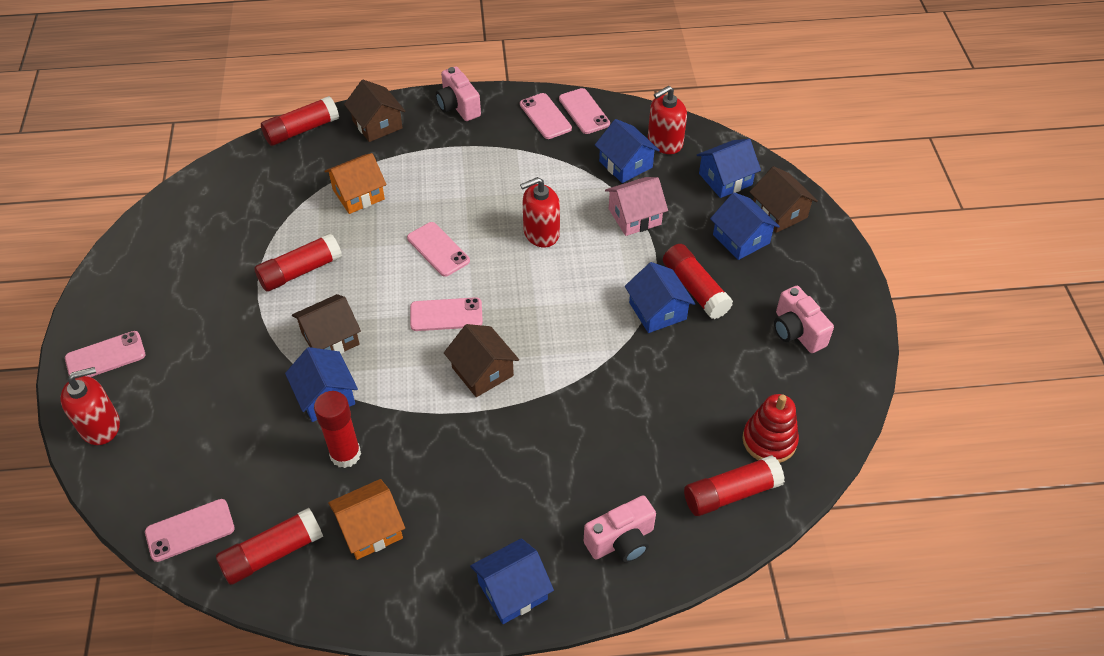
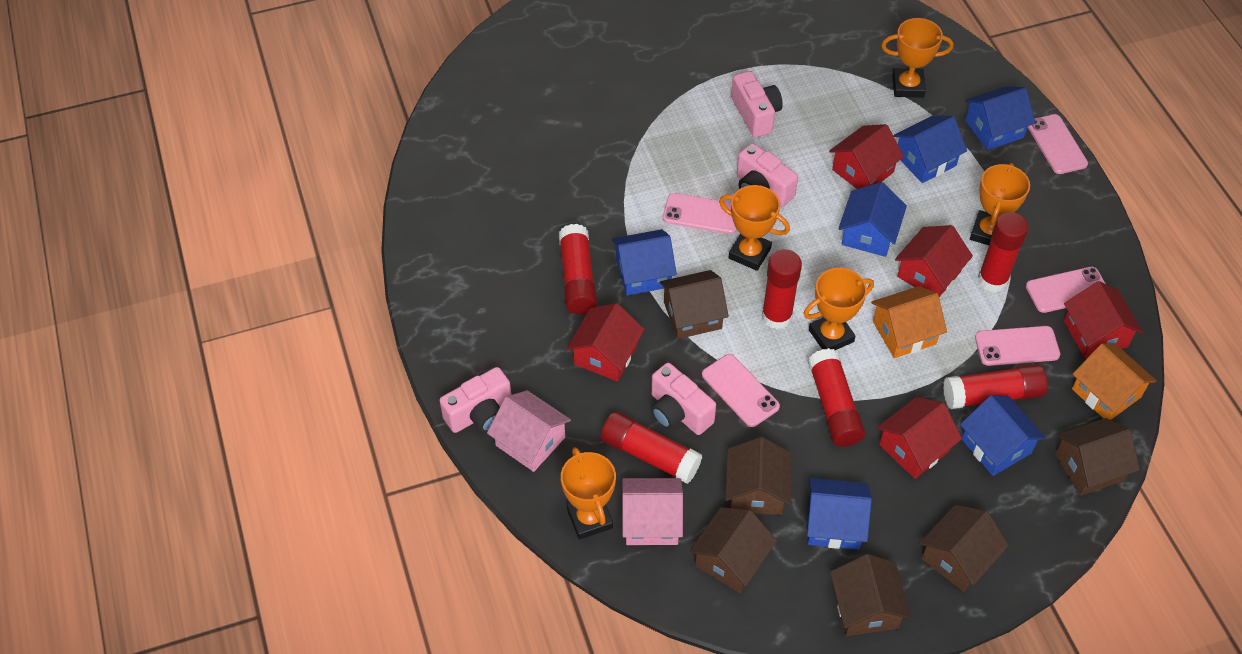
brown house: 4 -> 6
orange trophy: 0 -> 5
pink camera: 3 -> 4
pink house: 1 -> 2
pink phone: 6 -> 5
red house: 0 -> 5
red soap dispenser: 3 -> 0
red stacking toy: 1 -> 0

